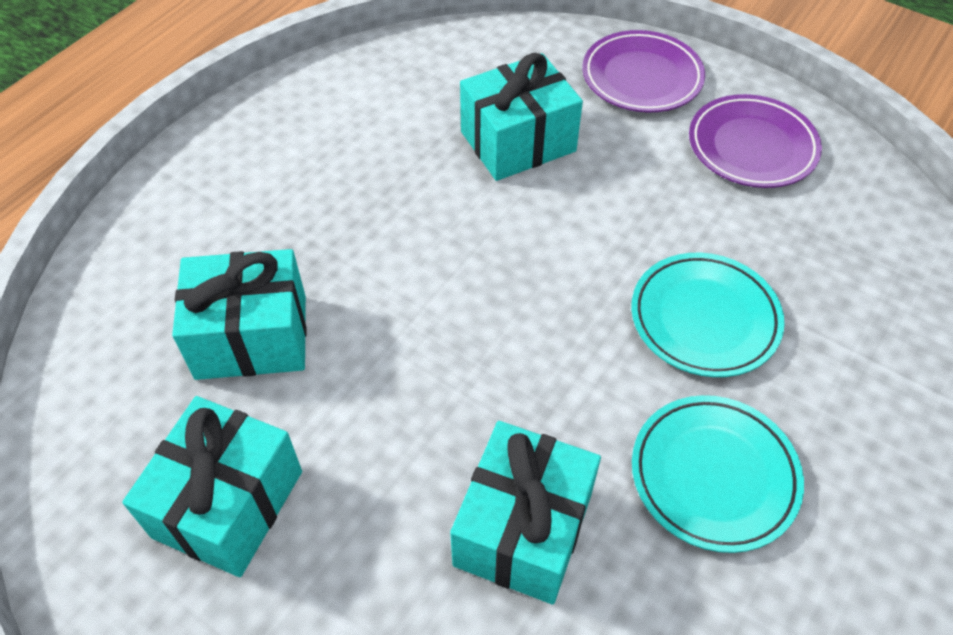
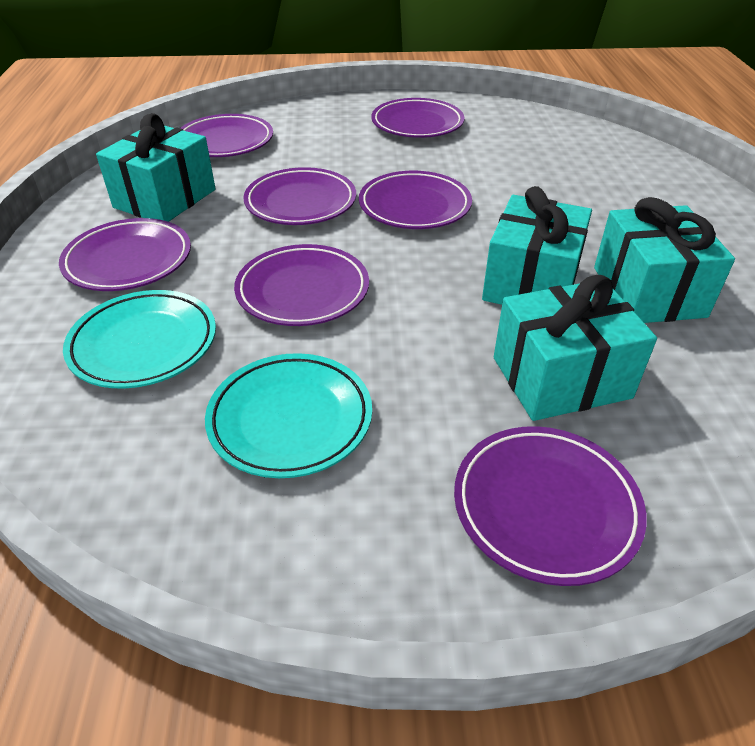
purple plate: 2 -> 7

